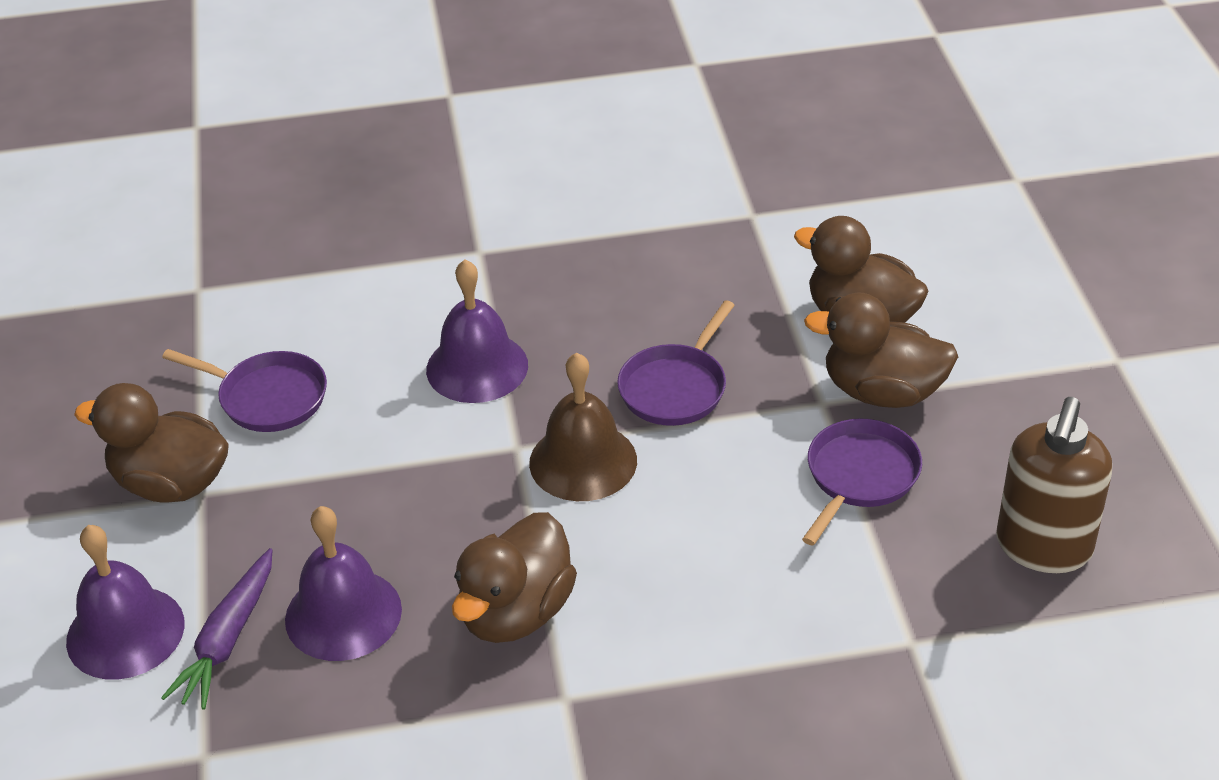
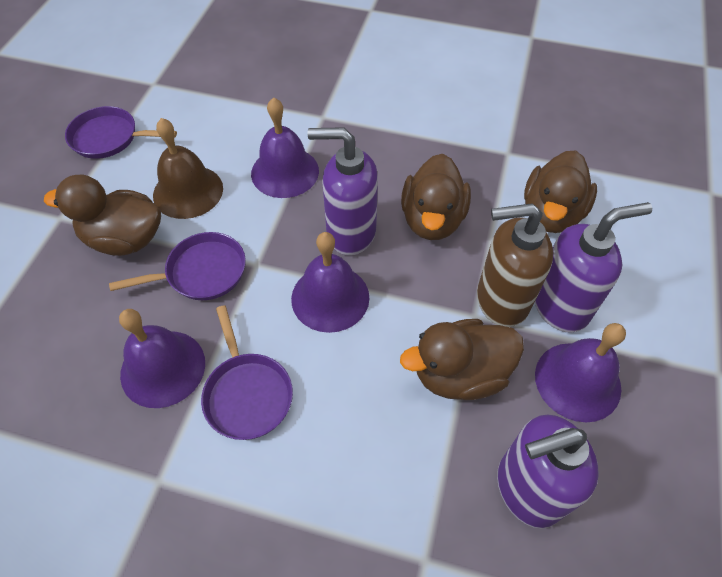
purple bell: 3 -> 4
purple carrot: 1 -> 0
purple soap dispenser: 0 -> 3

